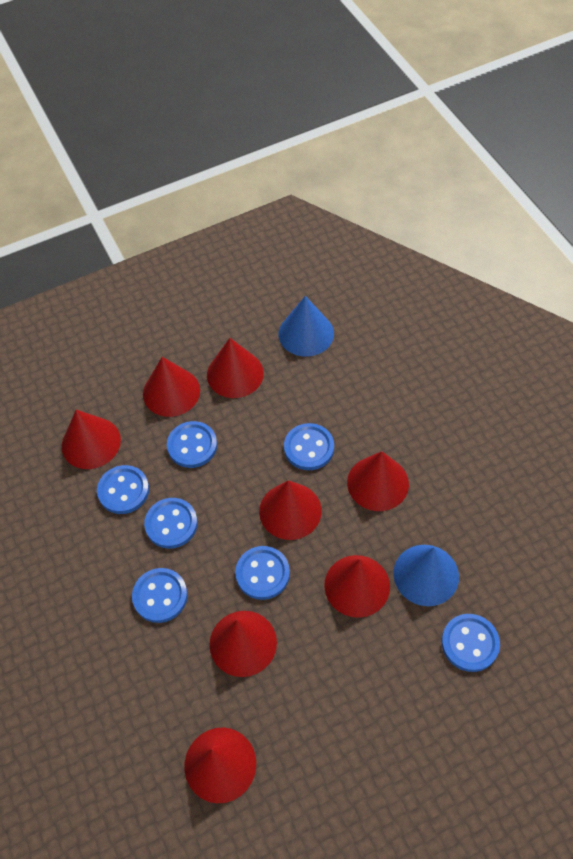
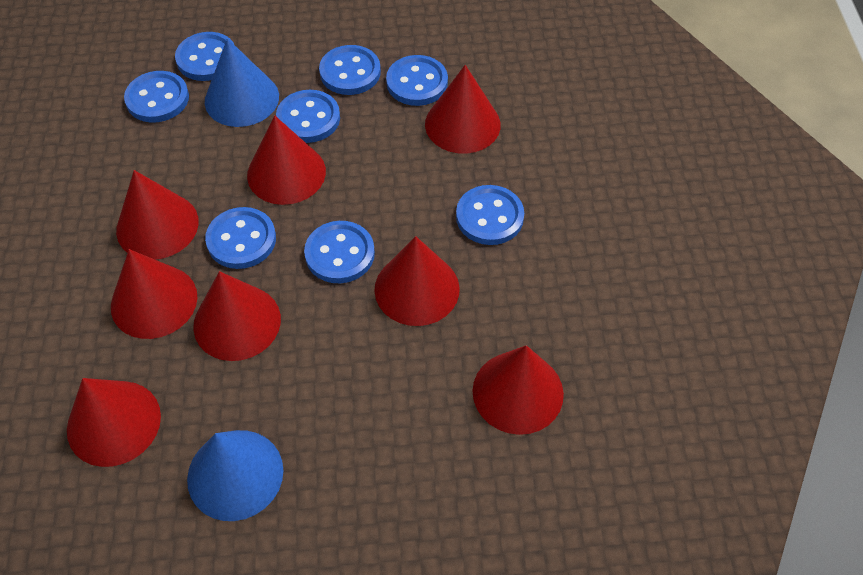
blue button: 7 -> 8

